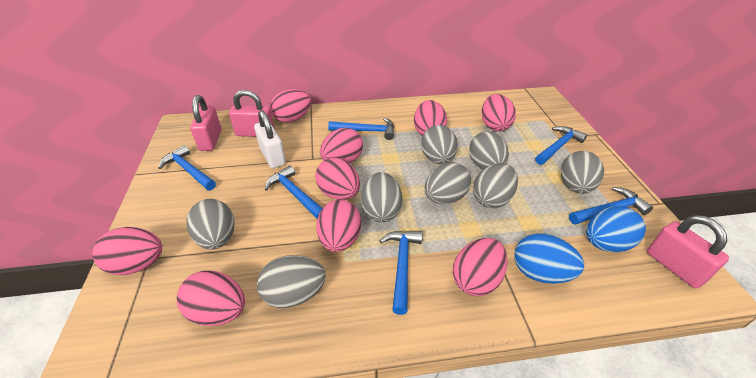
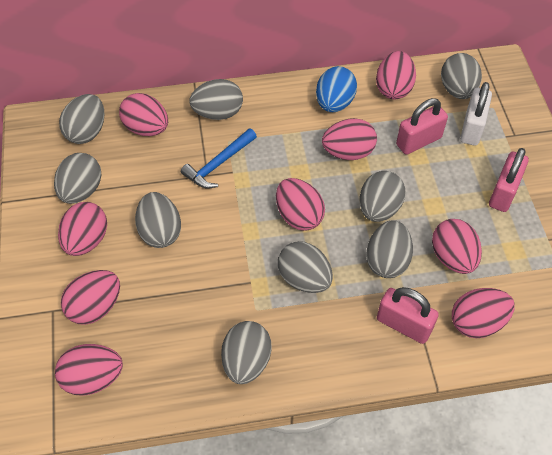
blue egg: 2 -> 1
blue hammer: 6 -> 1
grey egg: 8 -> 9

